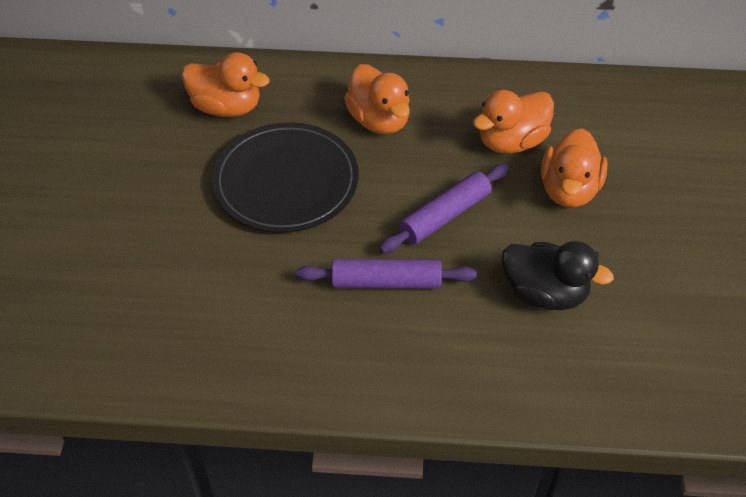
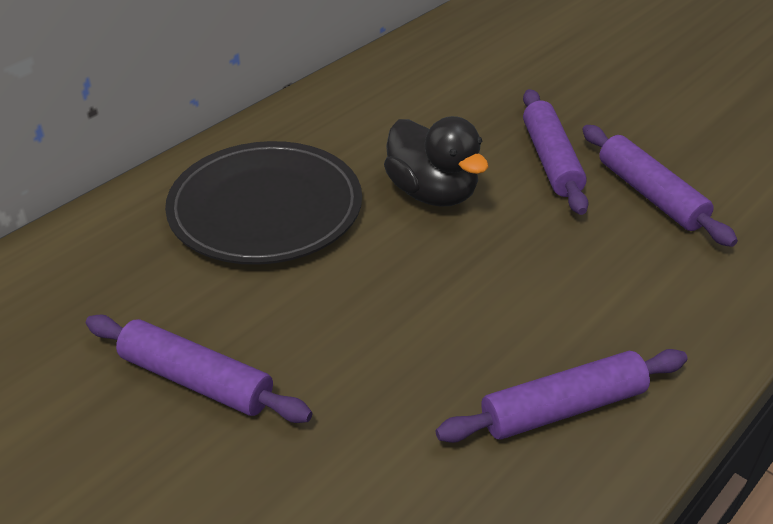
orange duck: 4 -> 0
purple rolling pin: 2 -> 4

